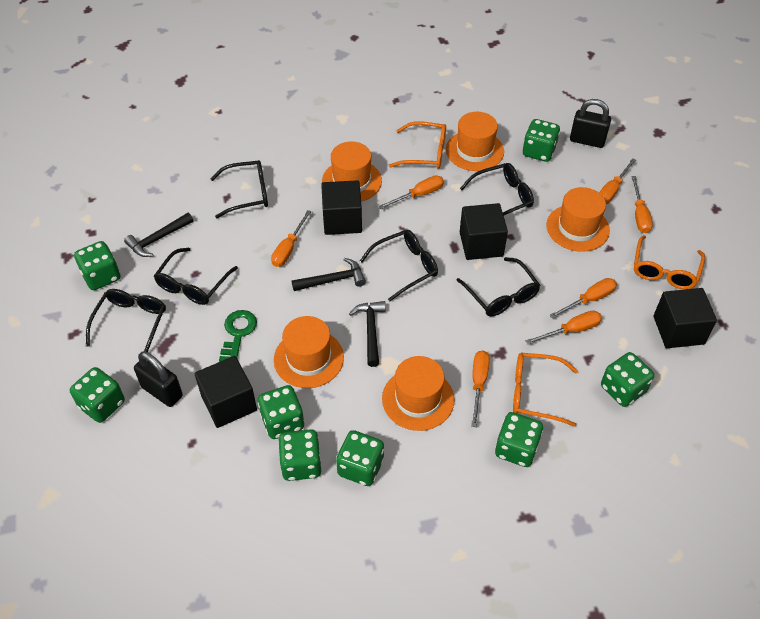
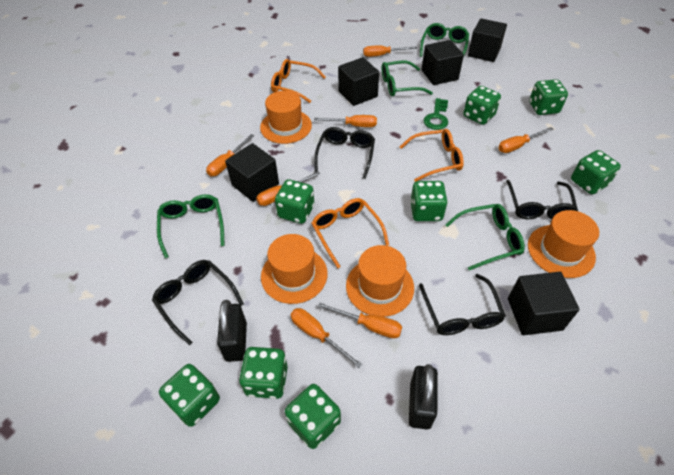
black cube: 4 -> 5
black glasses: 6 -> 4
black hammer: 3 -> 0
green glasses: 0 -> 4
orange hat: 5 -> 4

